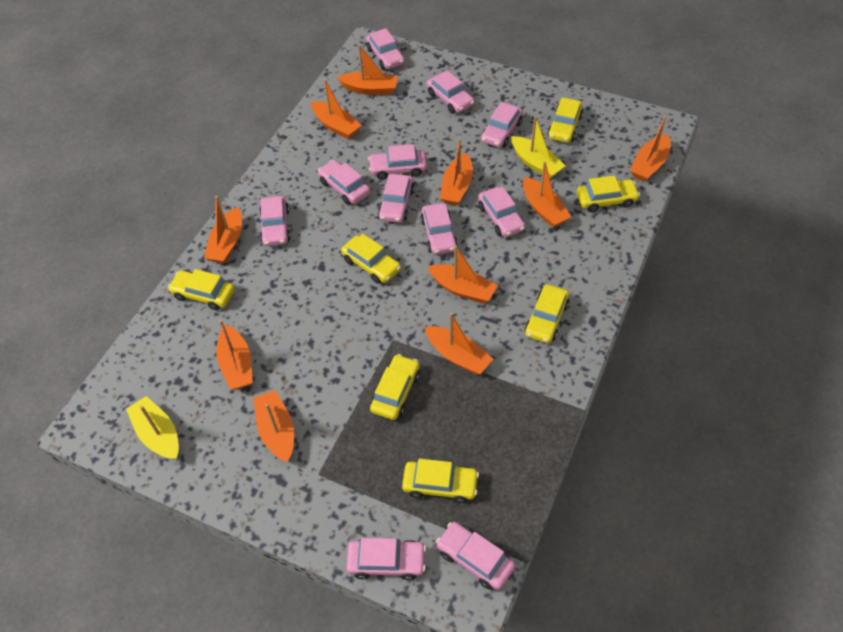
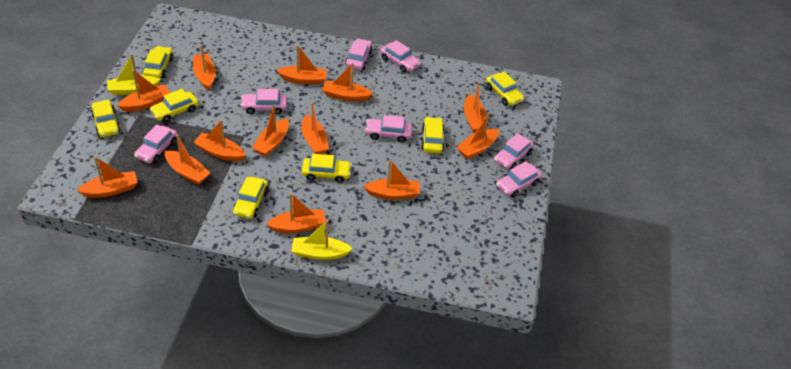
orange boat: 10 -> 13
pink car: 11 -> 7

